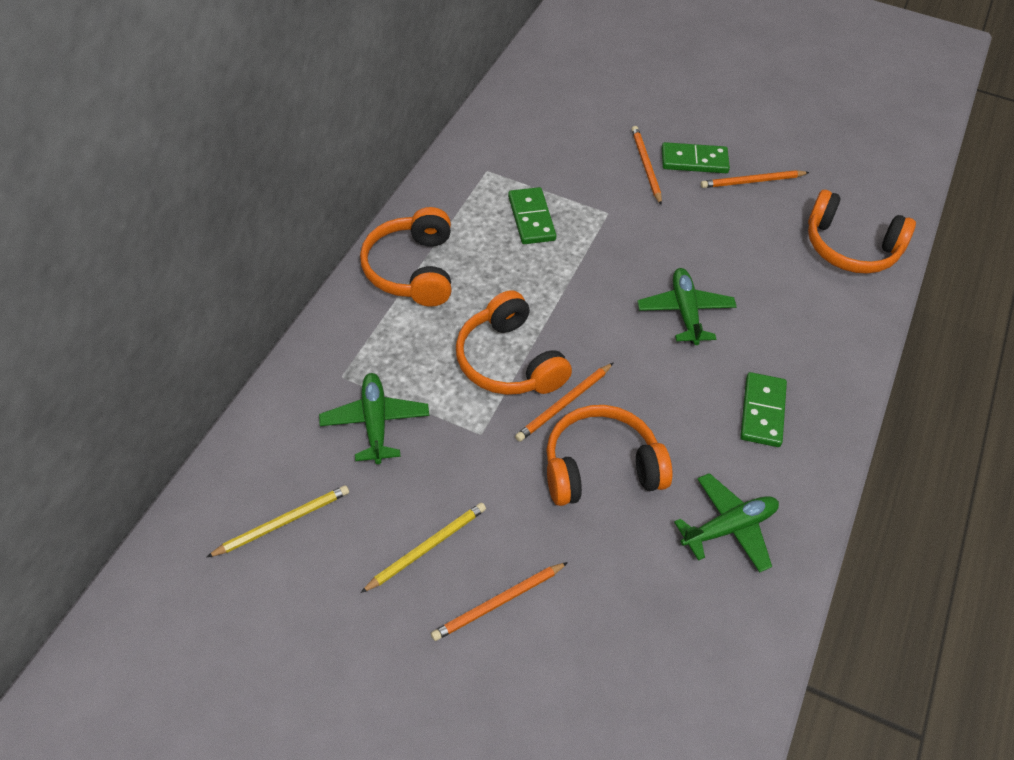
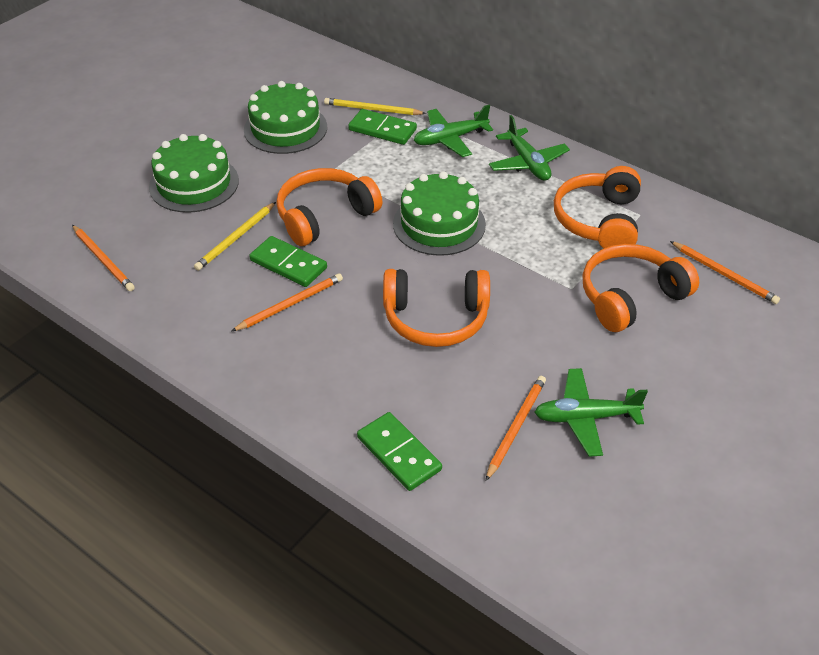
green cake: 0 -> 3

